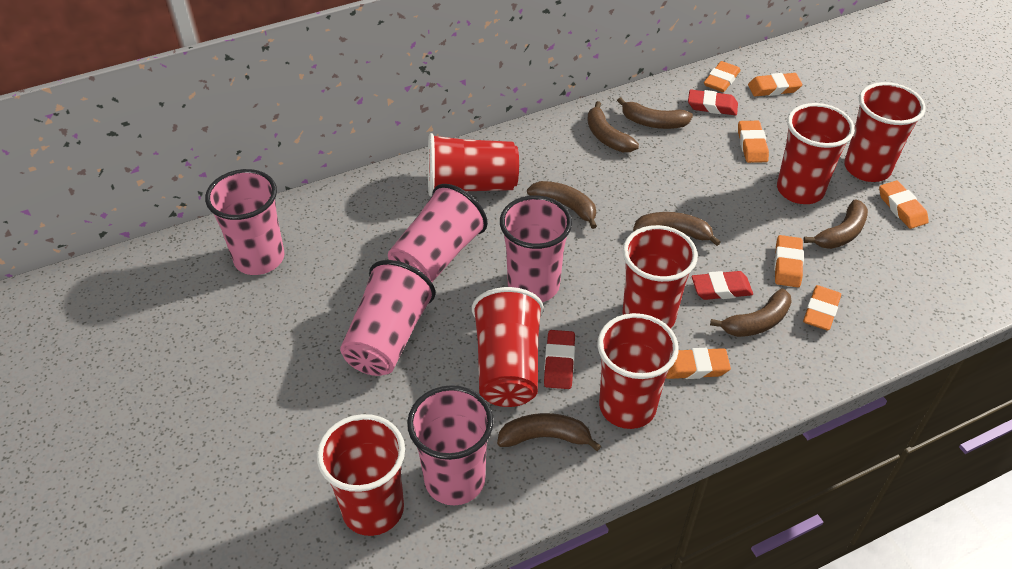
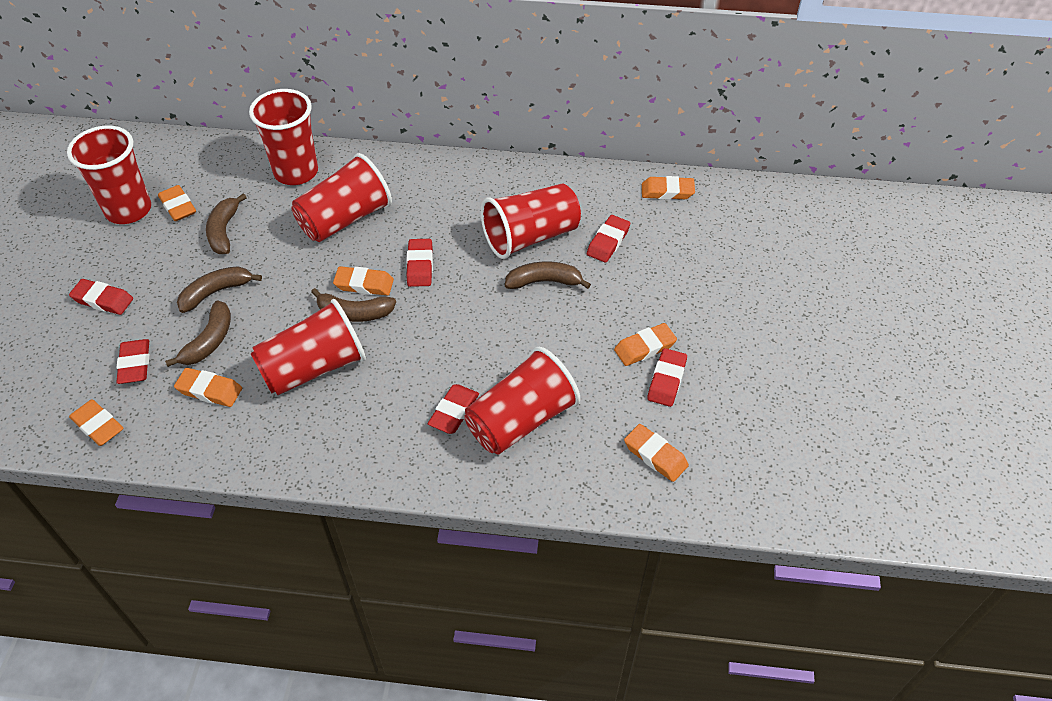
brown banana: 7 -> 5
pink cup: 5 -> 0
red cup: 7 -> 6
red eraser: 3 -> 6

